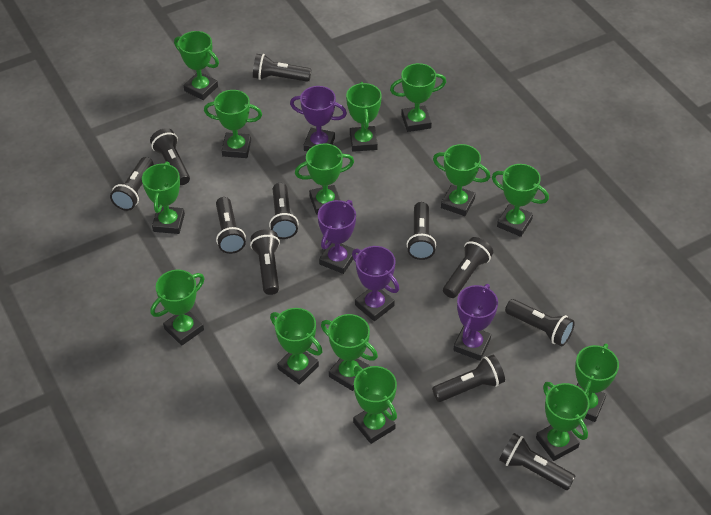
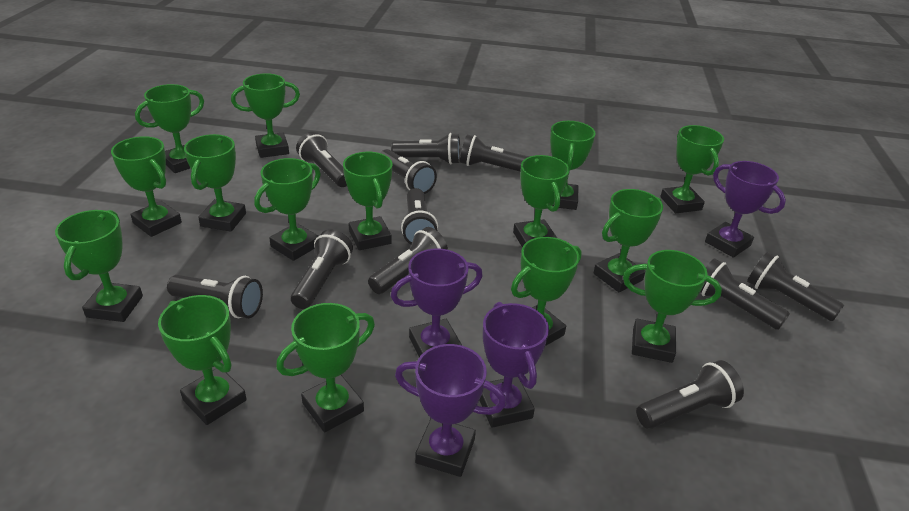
green trophy: 14 -> 15

